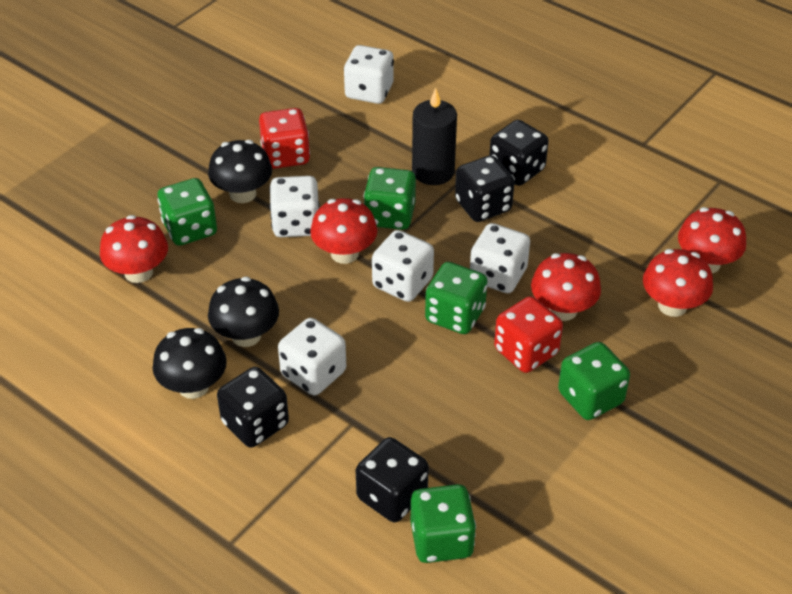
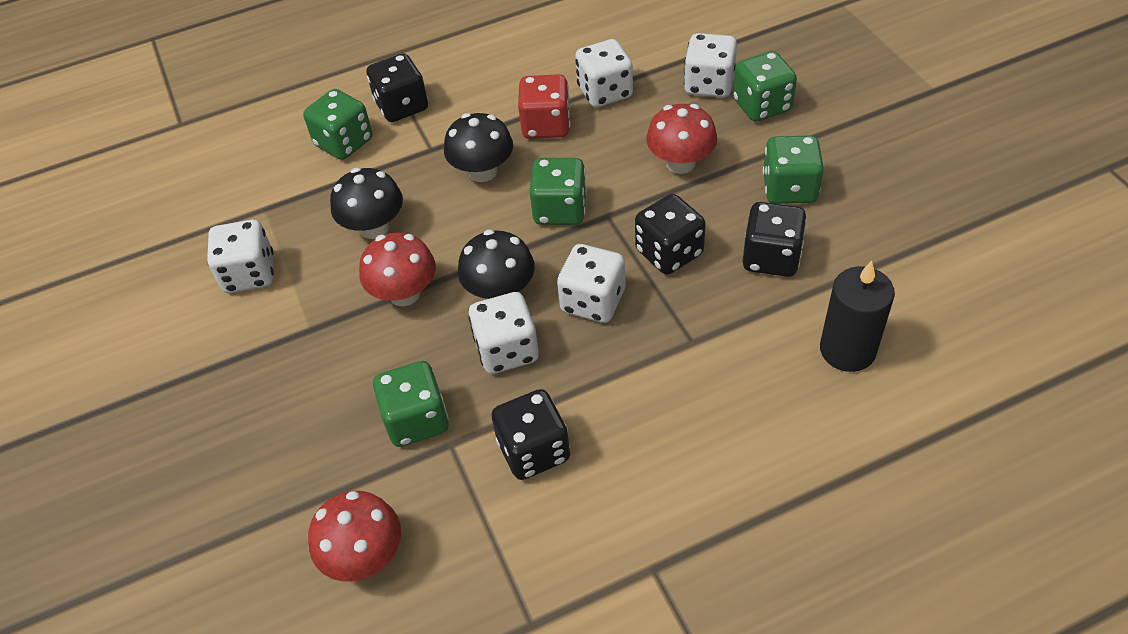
red dice: 2 -> 1
red mushroom: 5 -> 3

